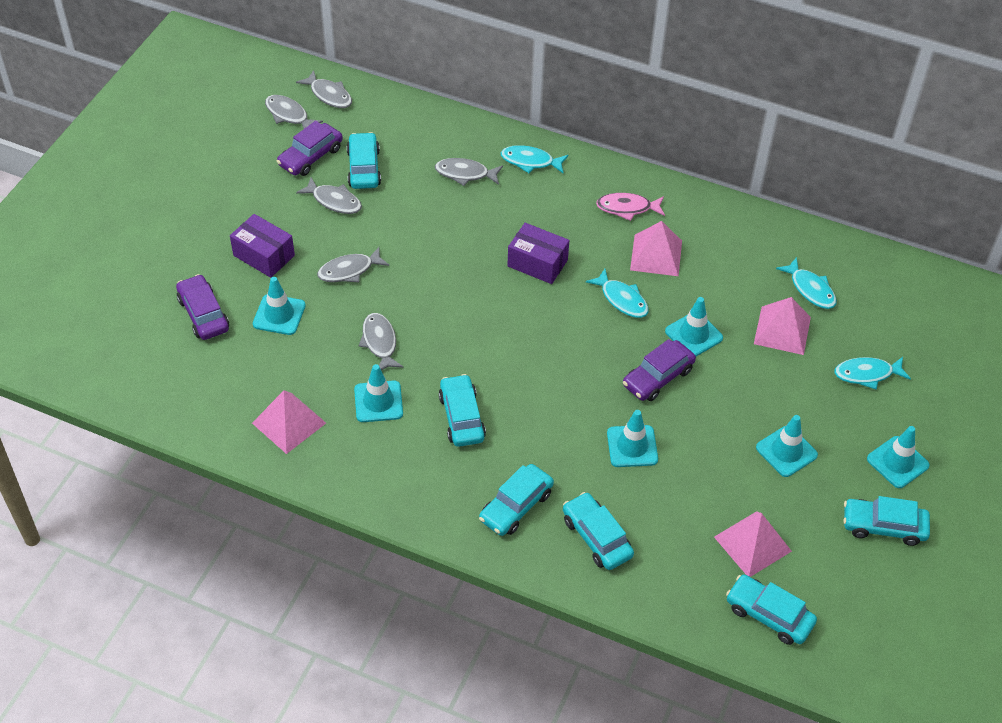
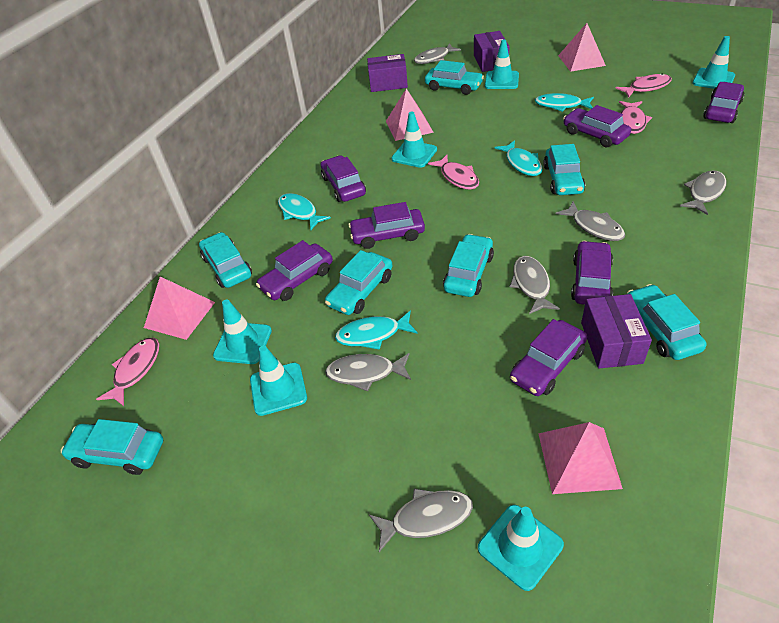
pink fish: 1 -> 4
purple box: 2 -> 3
purple car: 3 -> 7
turquoise car: 6 -> 7

